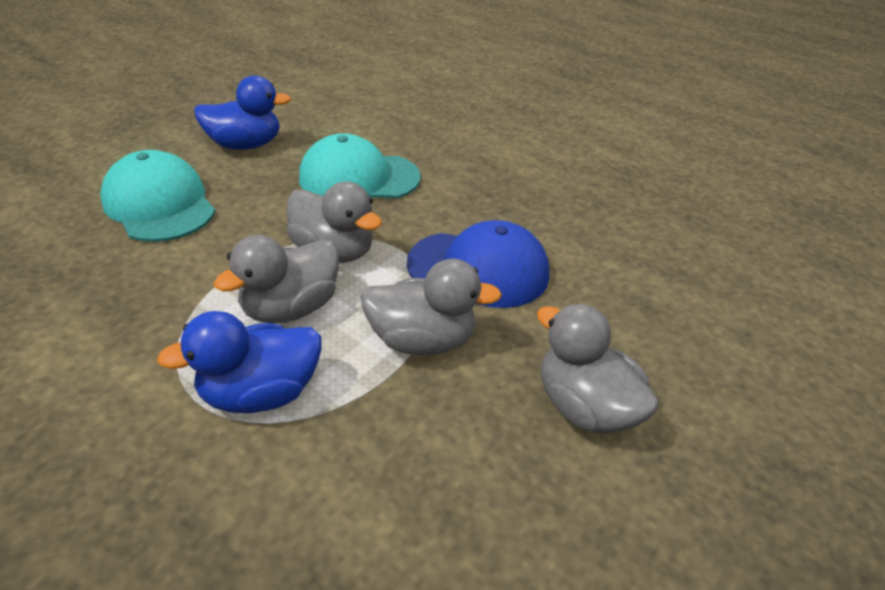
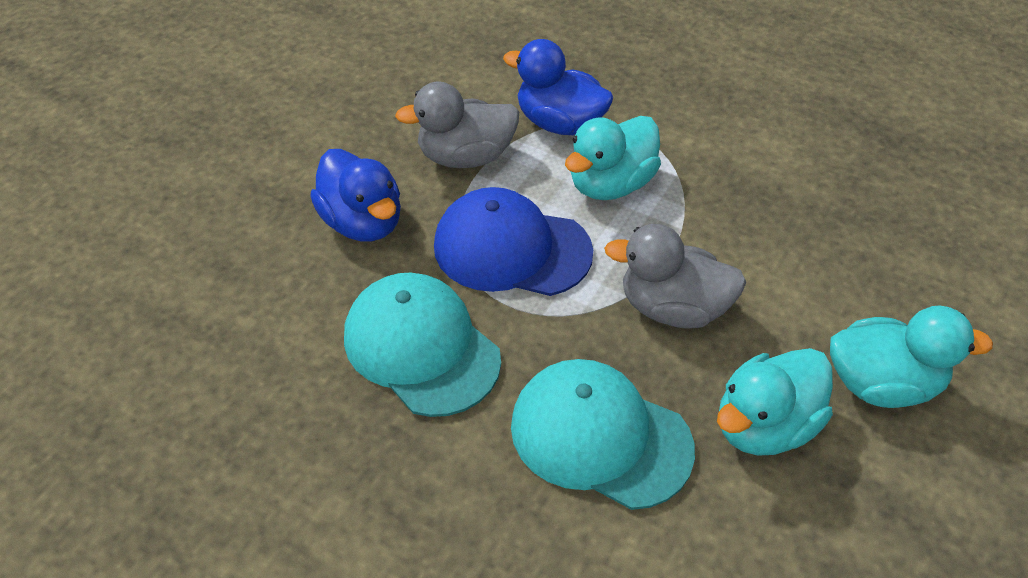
grey duck: 4 -> 2
turquoise duck: 0 -> 3

